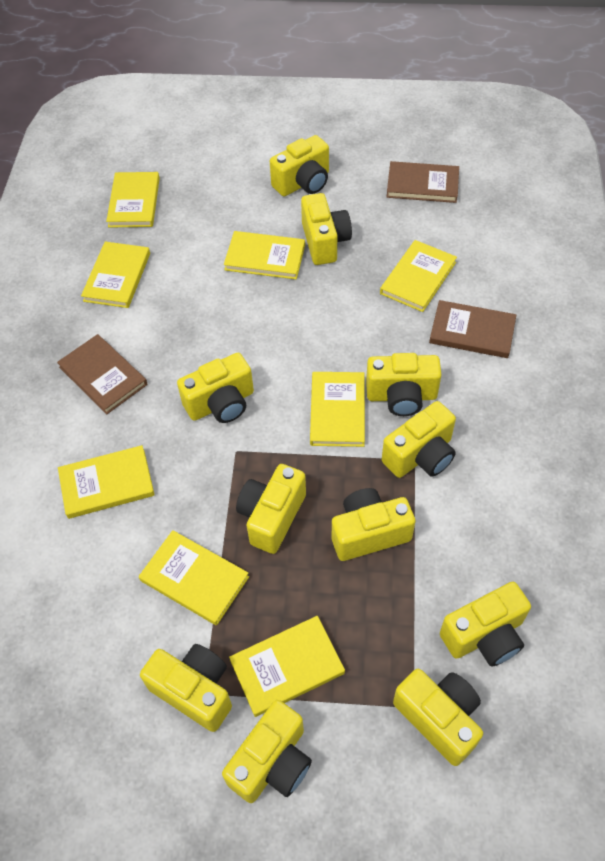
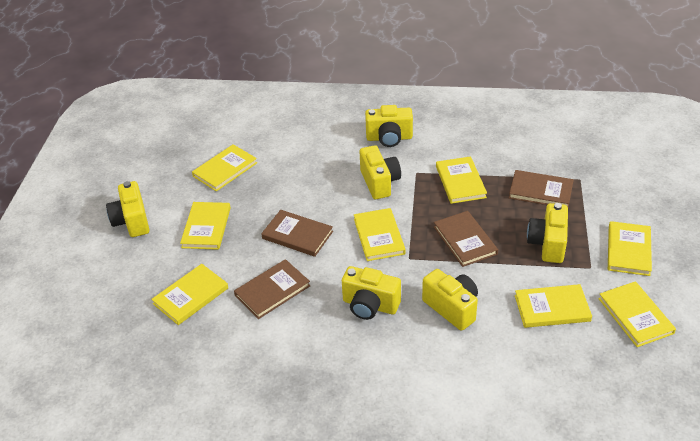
brown book: 3 -> 4
yellow camera: 11 -> 6

